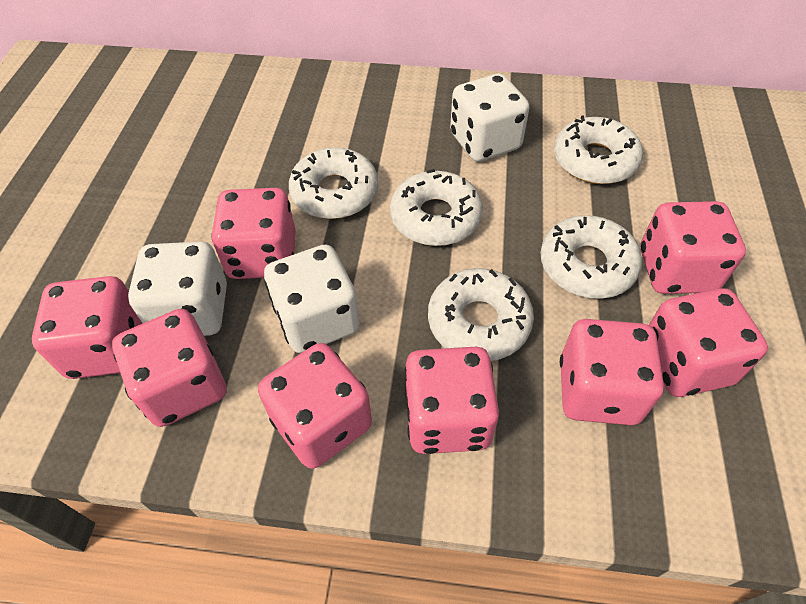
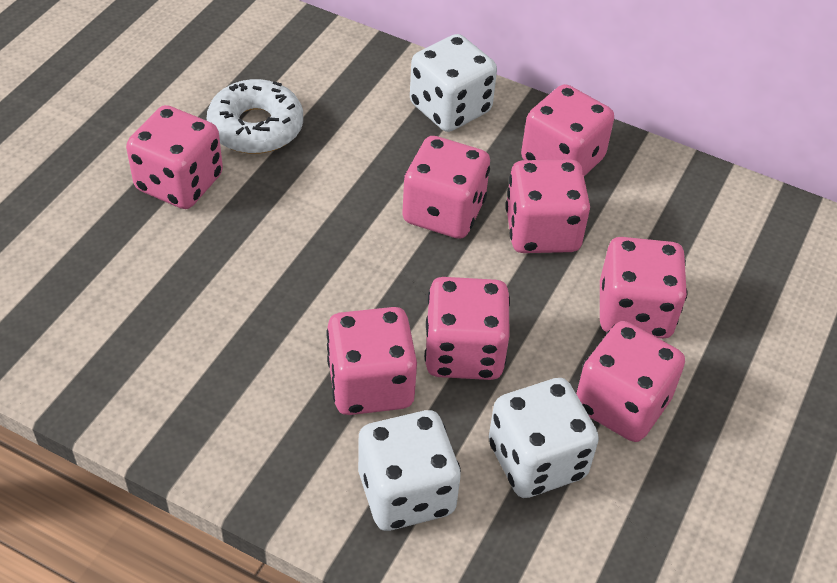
white donut: 5 -> 1

